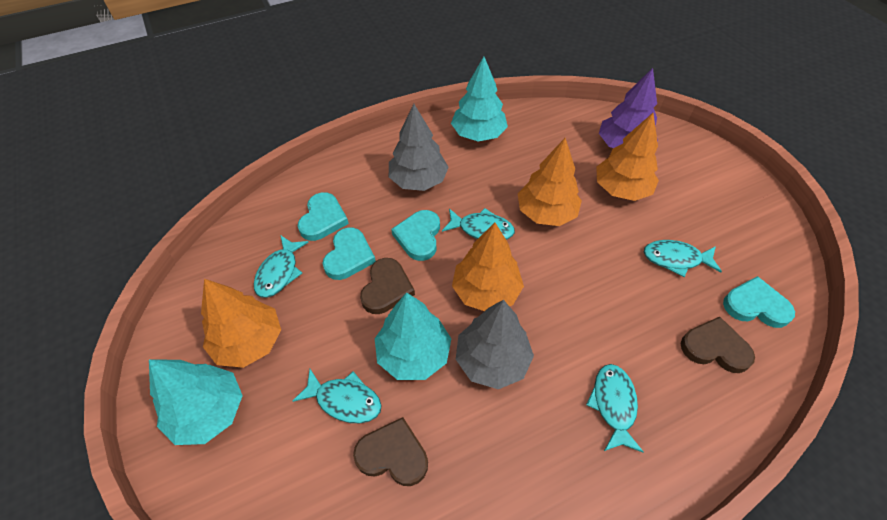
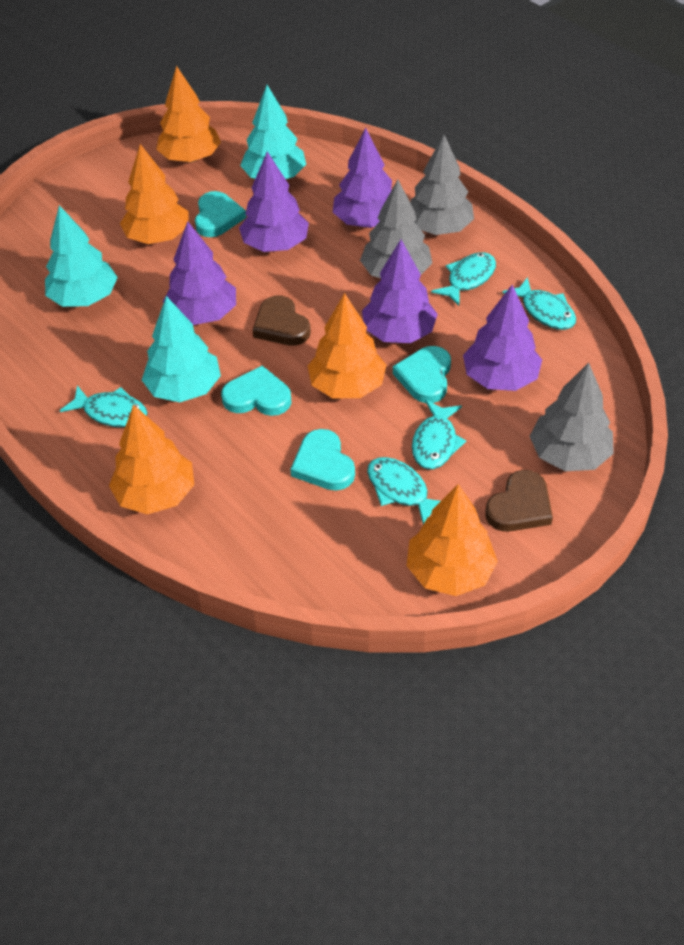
brown heart: 3 -> 2
grey tree: 2 -> 3
orange tree: 4 -> 5
purple tree: 1 -> 5

